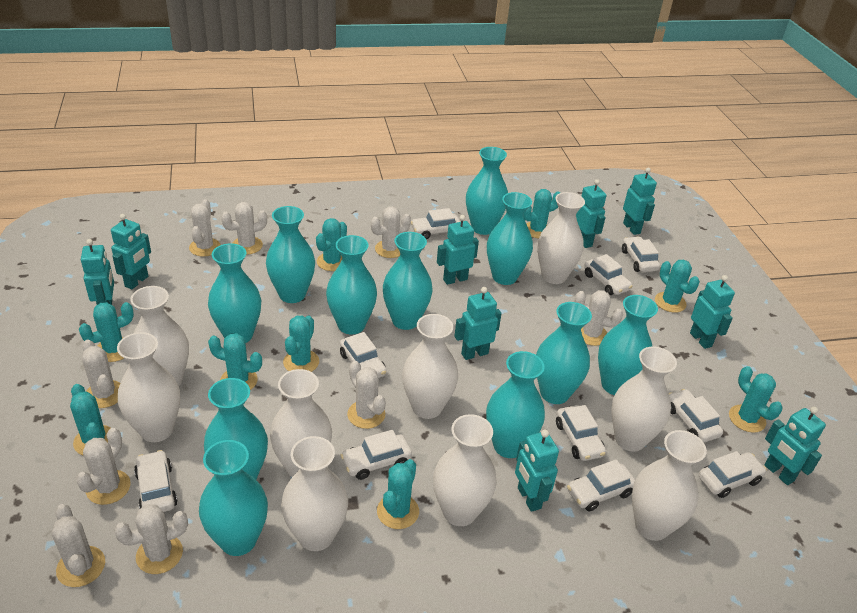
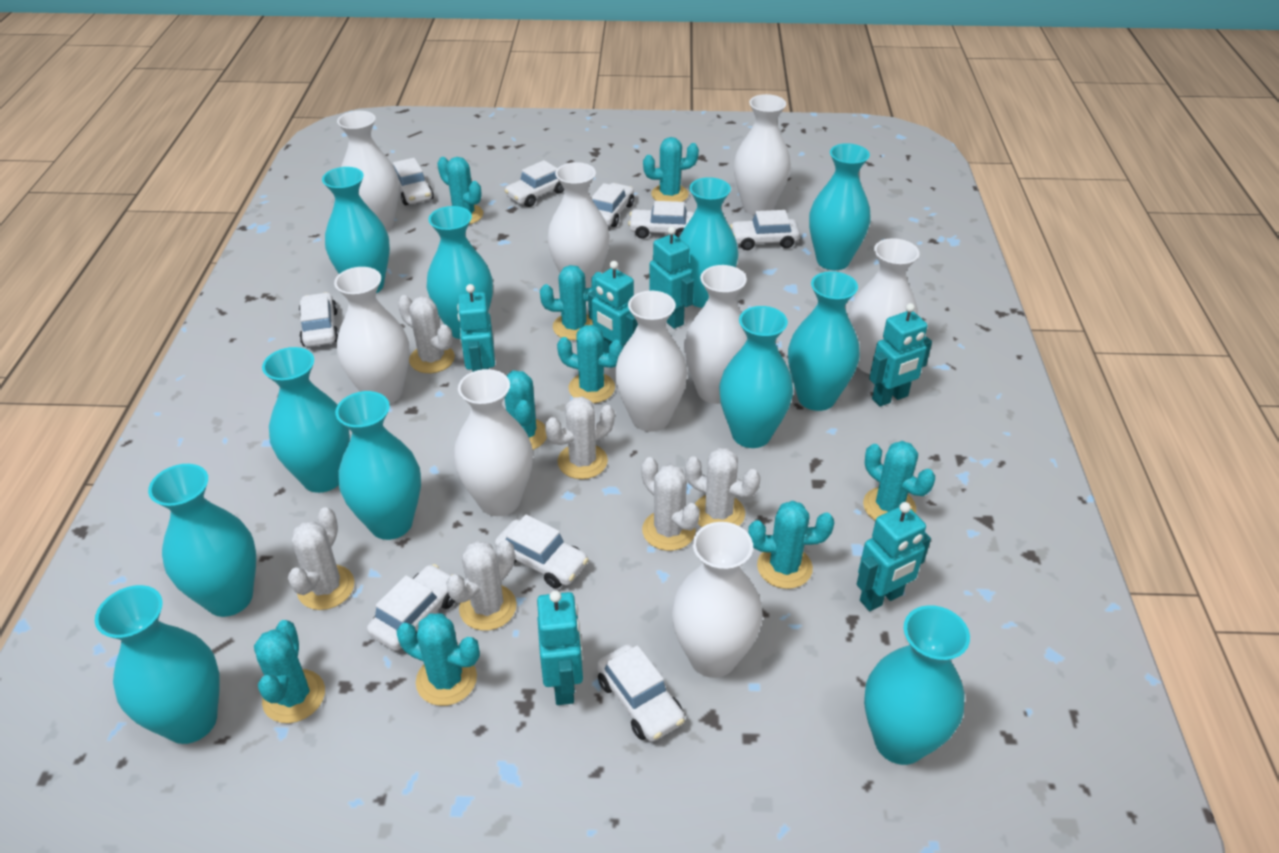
turquoise robot: 9 -> 6
white cactus: 9 -> 6
white car: 10 -> 9

